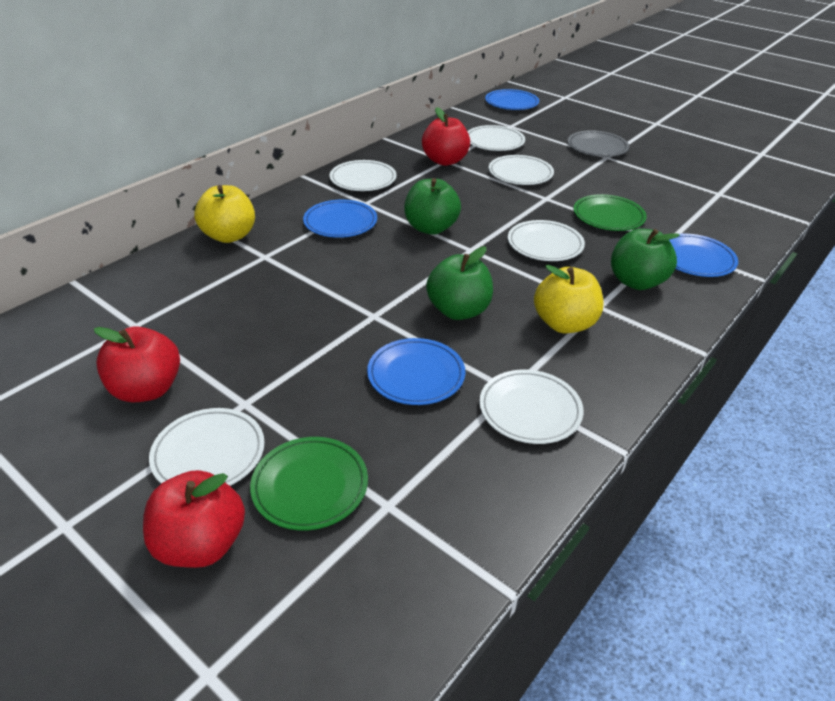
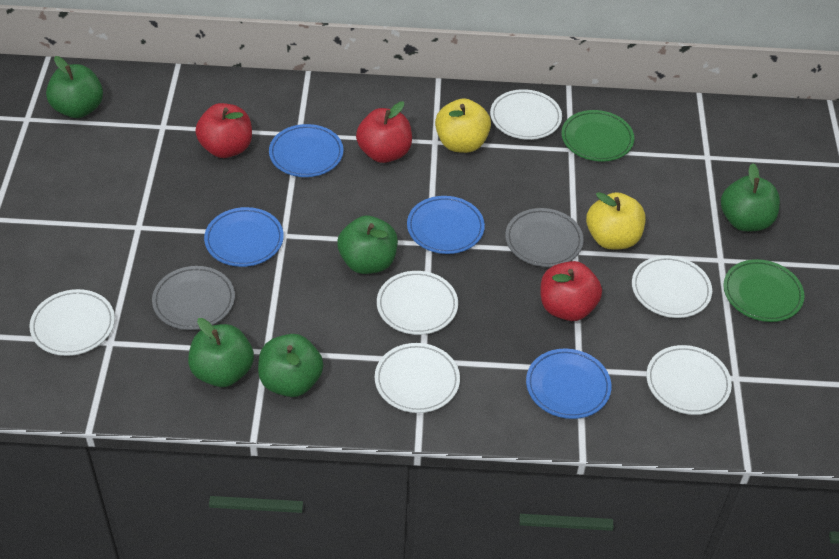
green apple: 3 -> 5
grey plate: 1 -> 2

